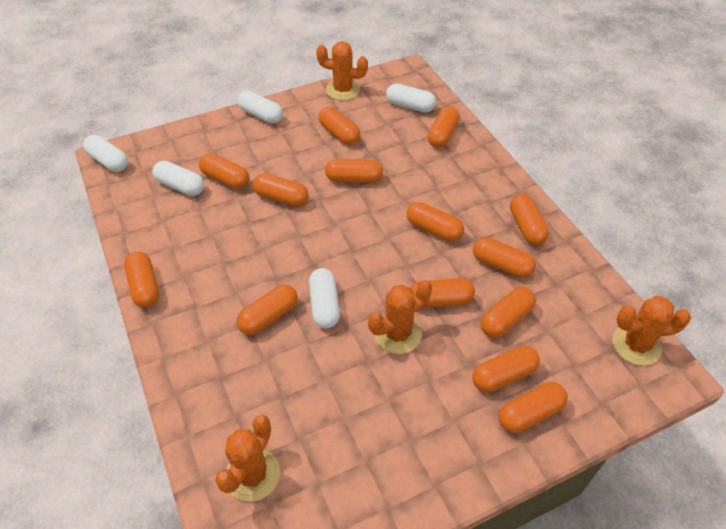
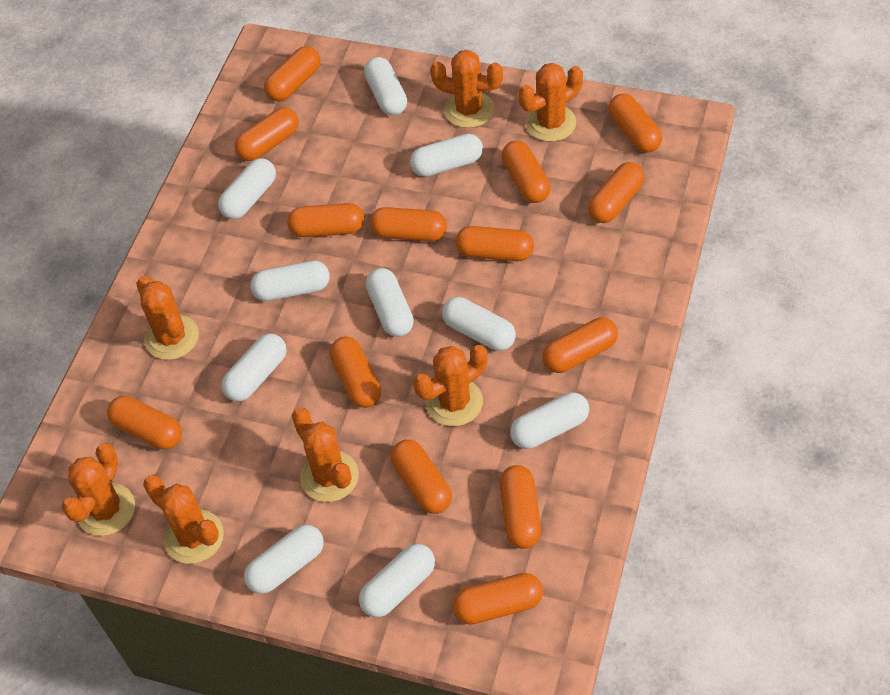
orange cactus: 4 -> 7
white capsule: 5 -> 10

